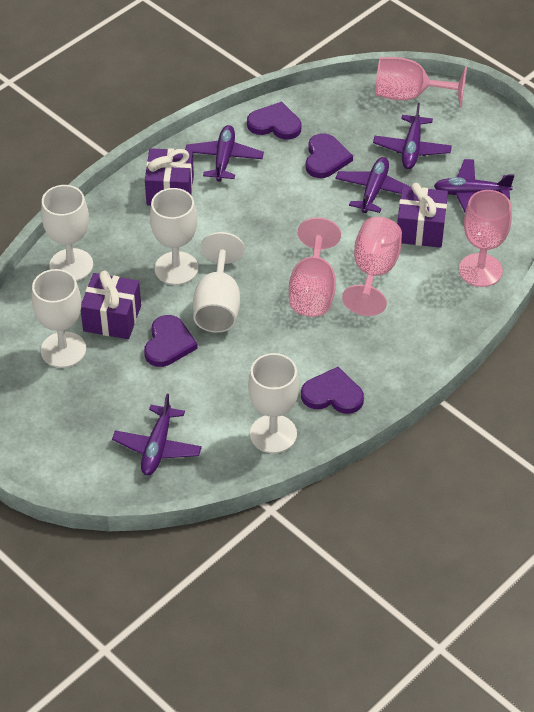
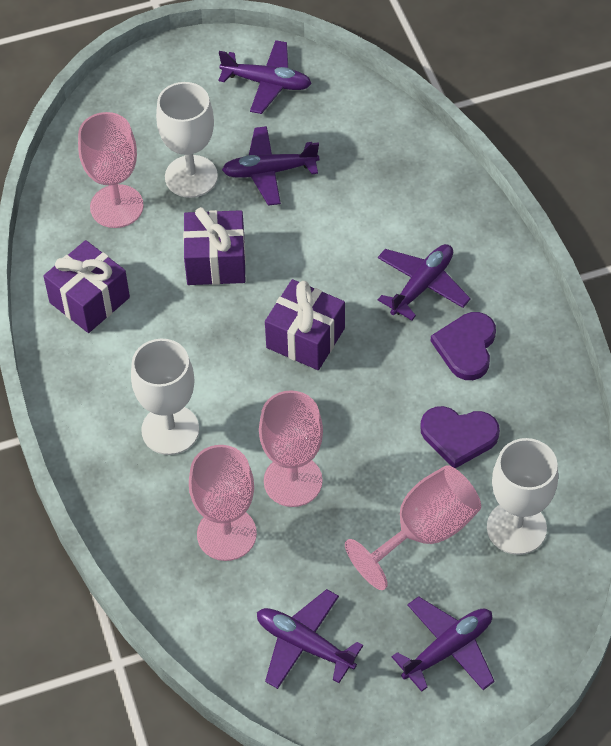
purple heart: 4 -> 2
white goblet: 5 -> 3

